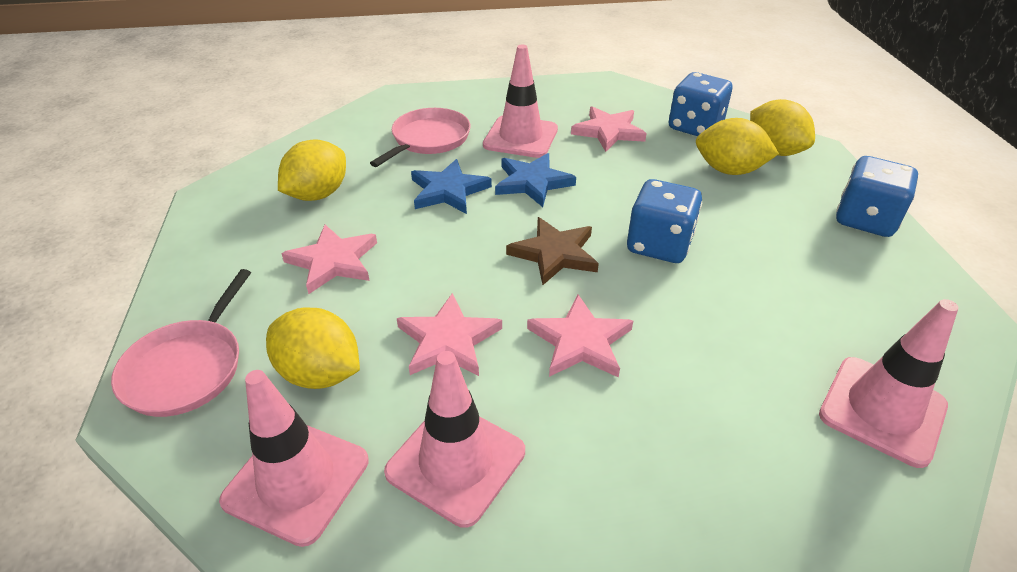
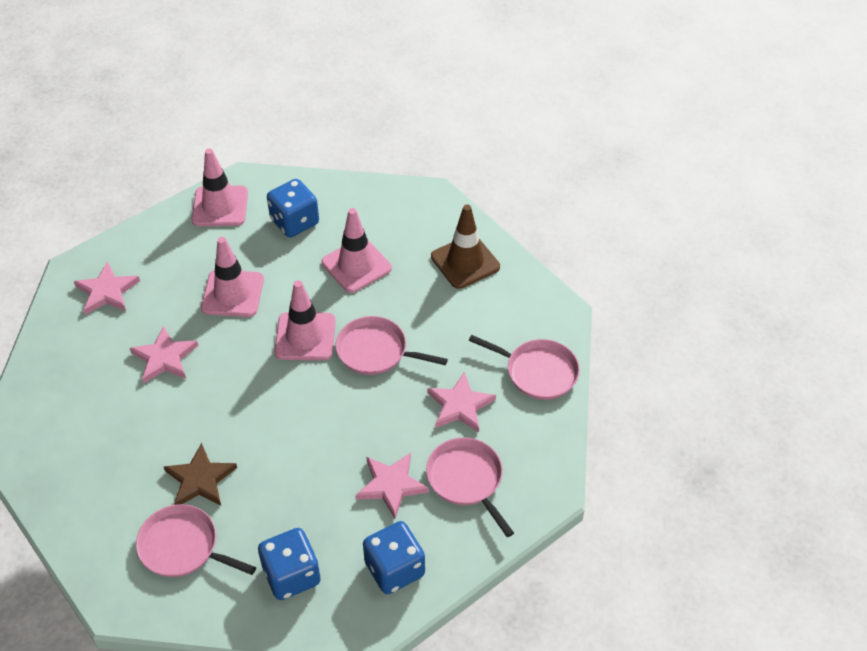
blue star: 2 -> 0
brown traffic cone: 0 -> 1
pink pan: 2 -> 4
yellow lemon: 4 -> 0

